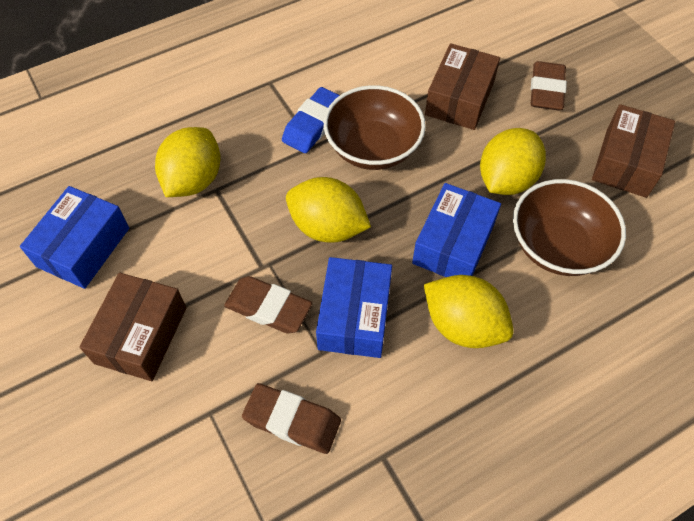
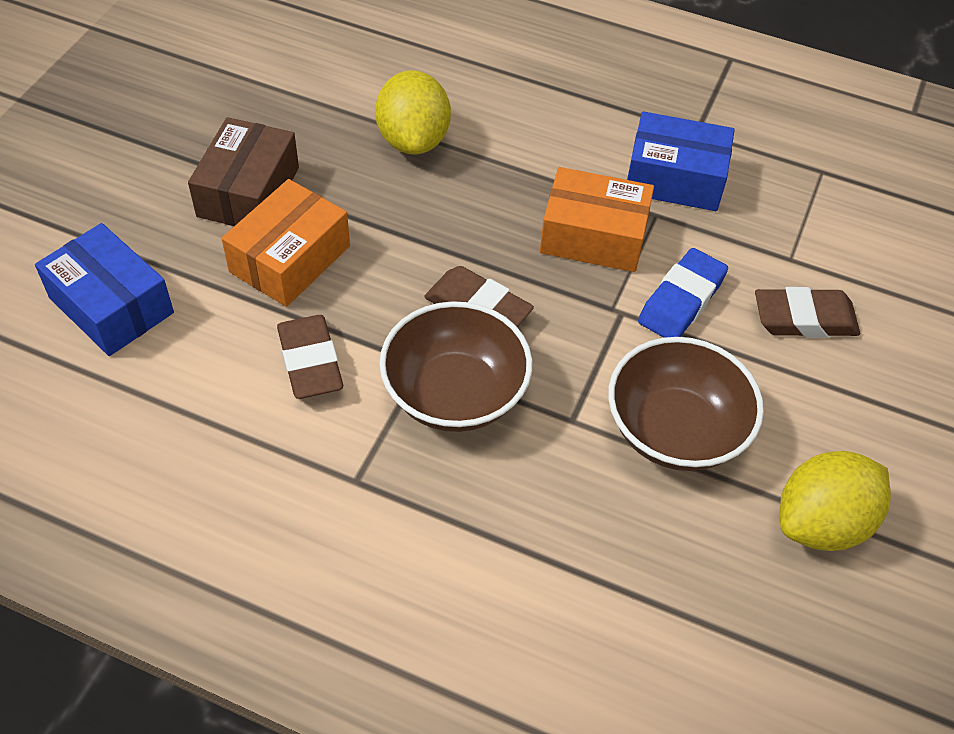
blue box: 3 -> 2
brown box: 3 -> 1
orange box: 0 -> 2
yellow lemon: 4 -> 2

